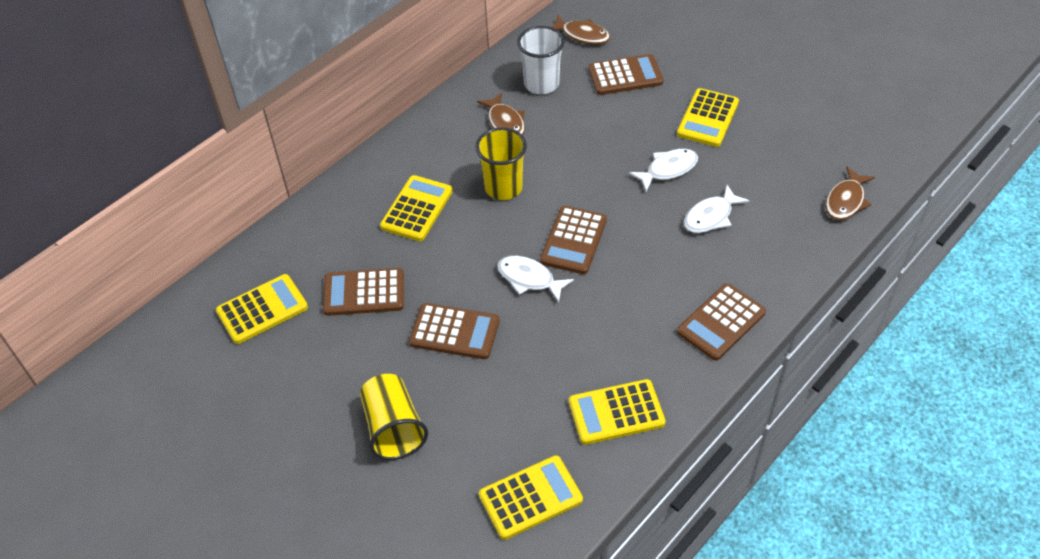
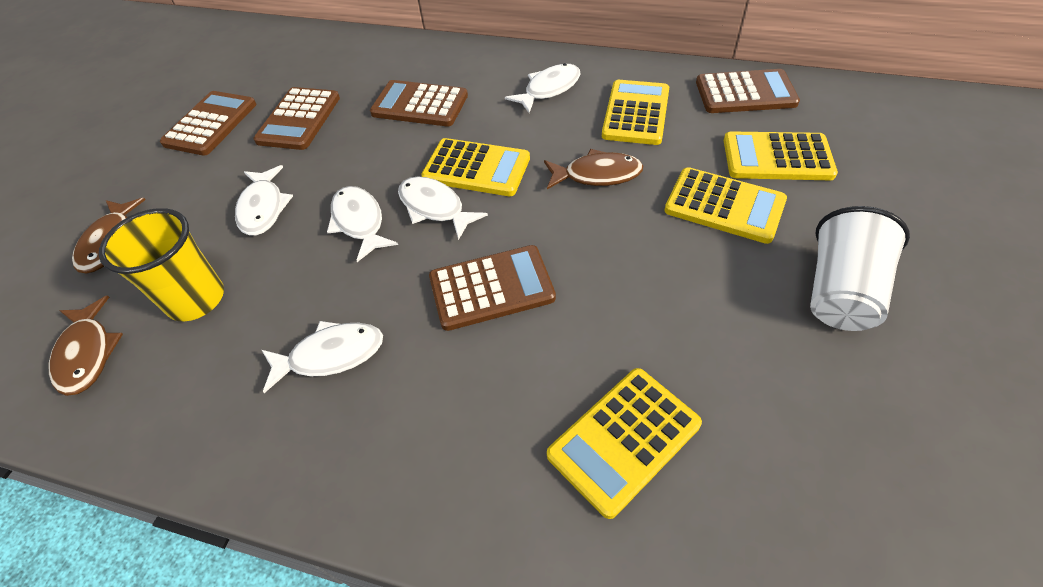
white fish: 3 -> 5
yellow cup: 2 -> 1

